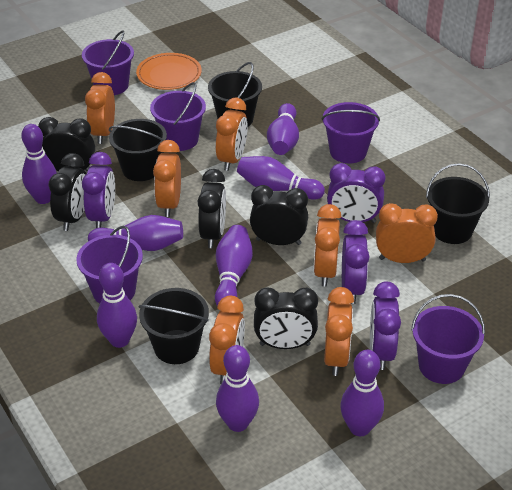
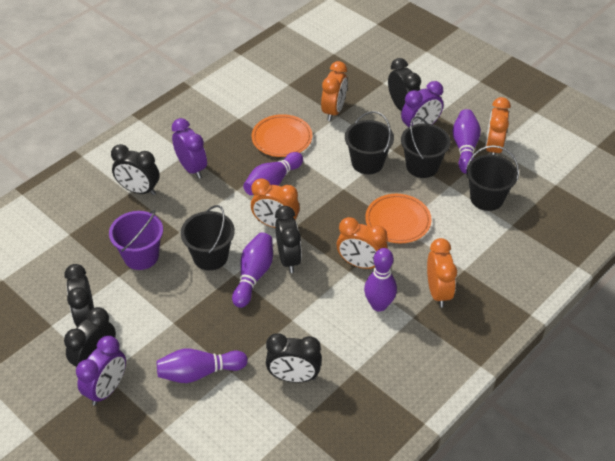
black clock: 5 -> 6
orange clock: 7 -> 5
orange plate: 1 -> 2
purple bowling pin: 8 -> 5
purple bucket: 5 -> 1
purple clock: 4 -> 3

